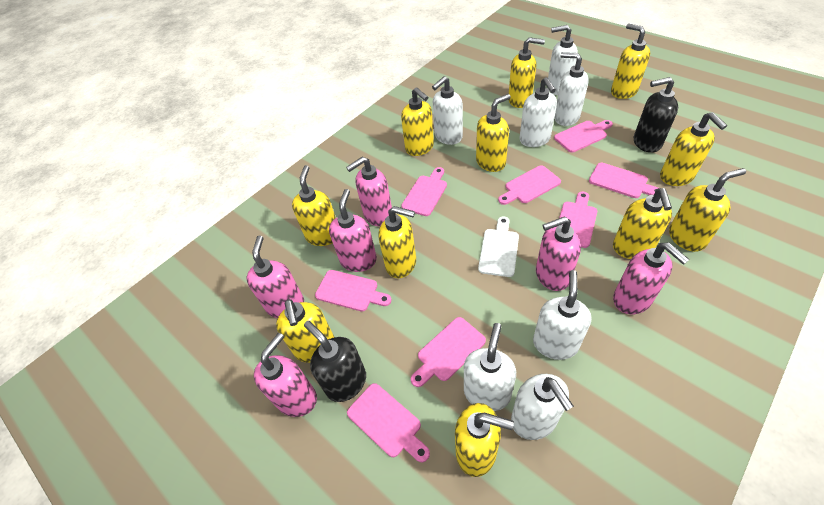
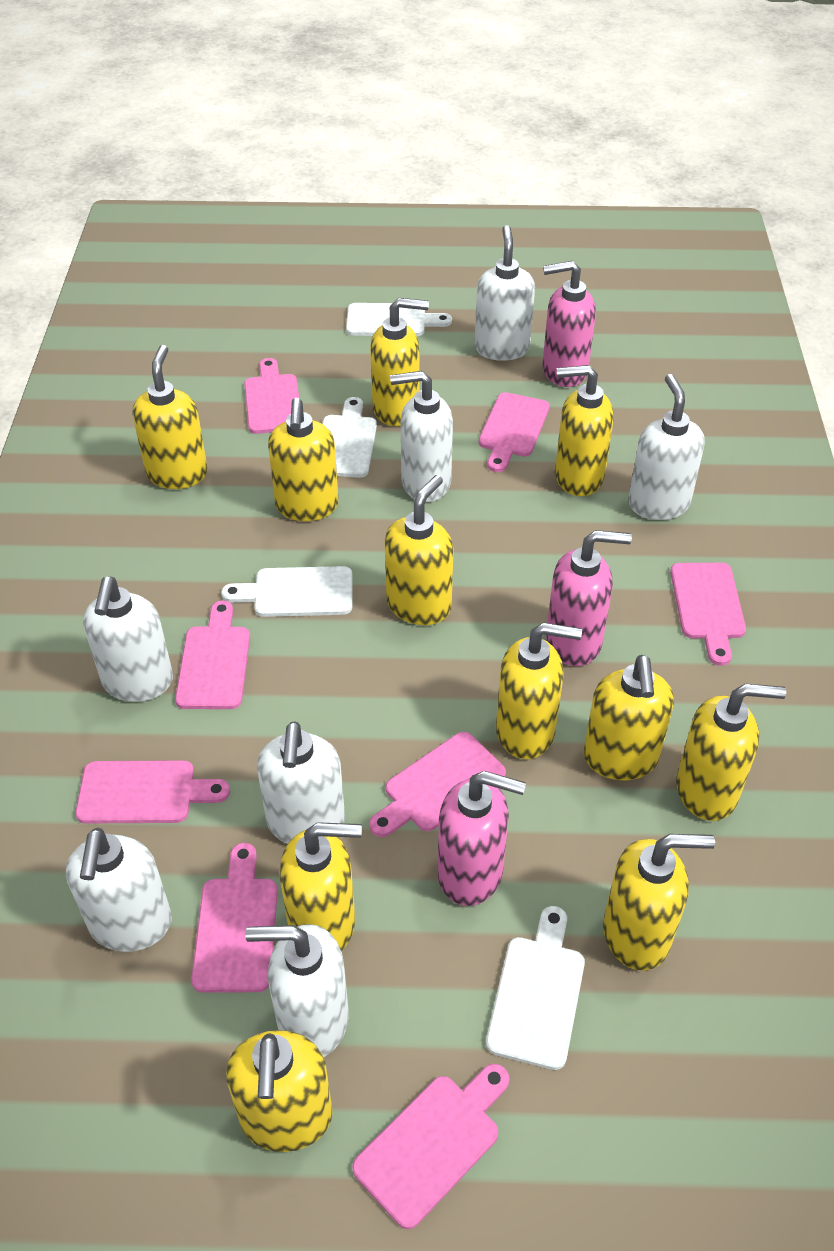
black soap dispenser: 2 -> 0
pink soap dispenser: 6 -> 3
white cutting board: 1 -> 4

